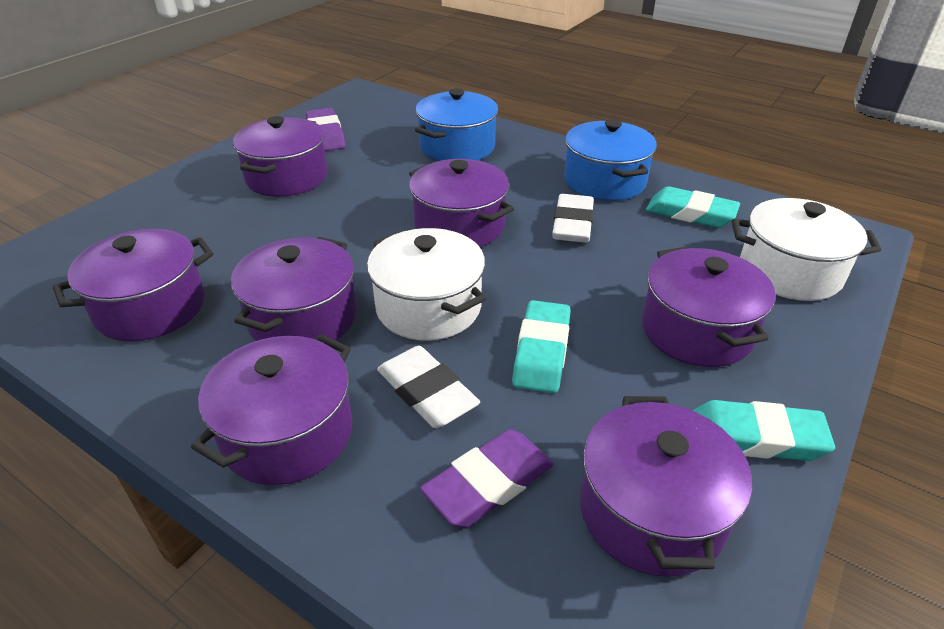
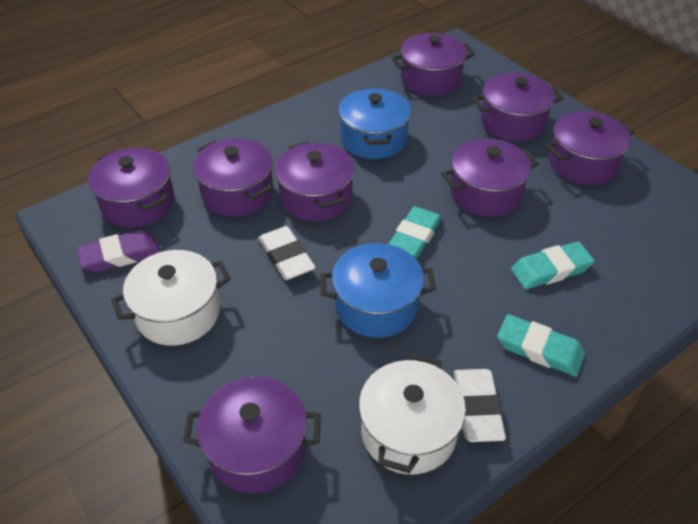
purple eraser: 2 -> 1
purple pot: 7 -> 8

